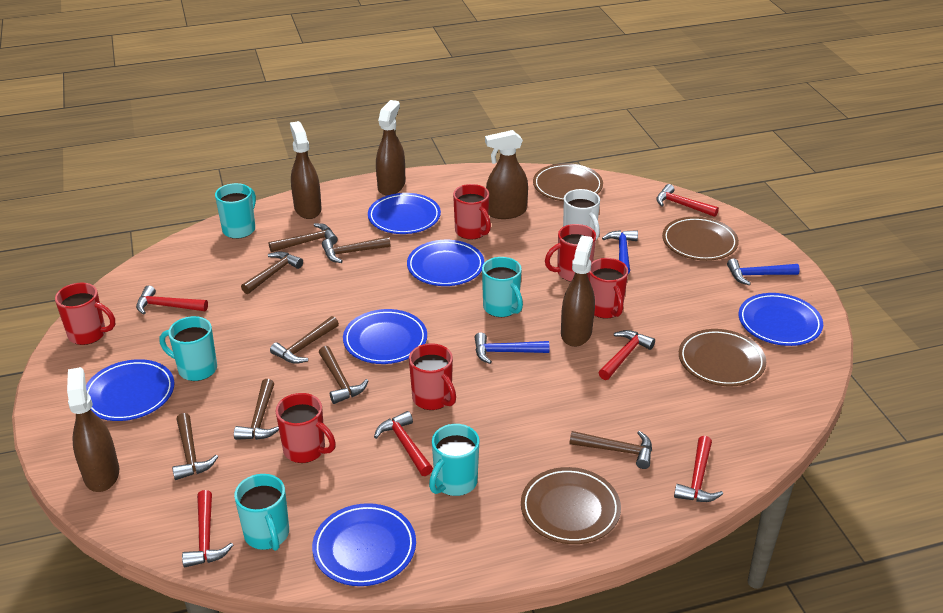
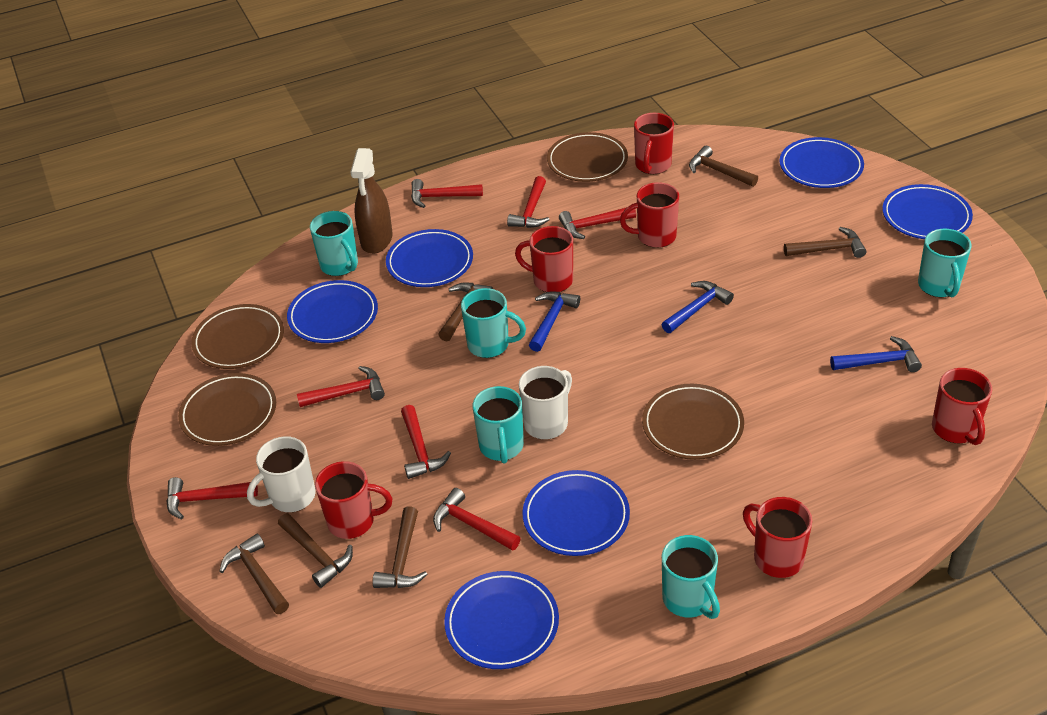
brown hammer: 8 -> 6
brown spray bottle: 5 -> 1
red hammer: 6 -> 7
white mug: 1 -> 2

